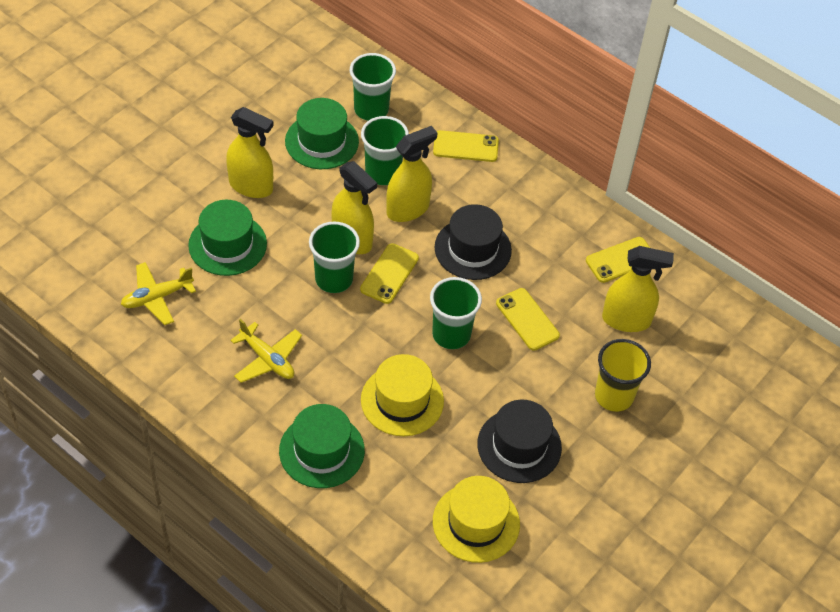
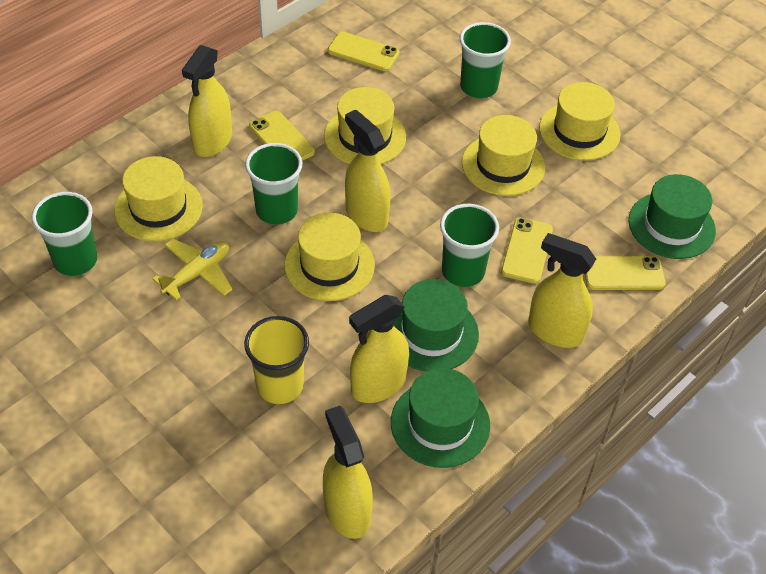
black hat: 2 -> 0
yellow hat: 2 -> 5
yellow plane: 2 -> 1
yellow spray bottle: 4 -> 5

